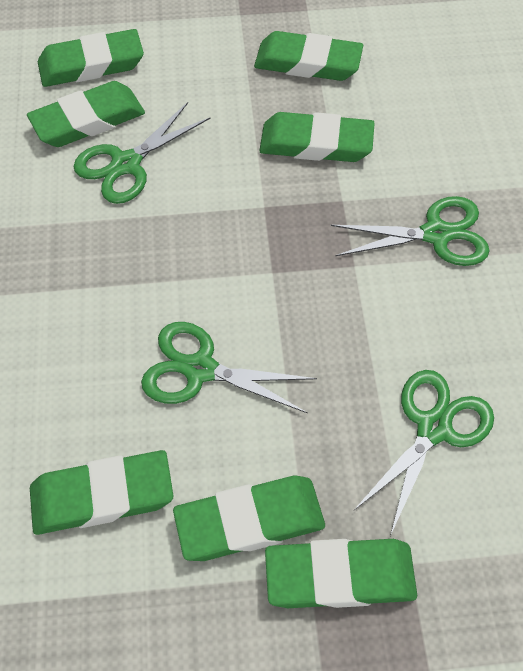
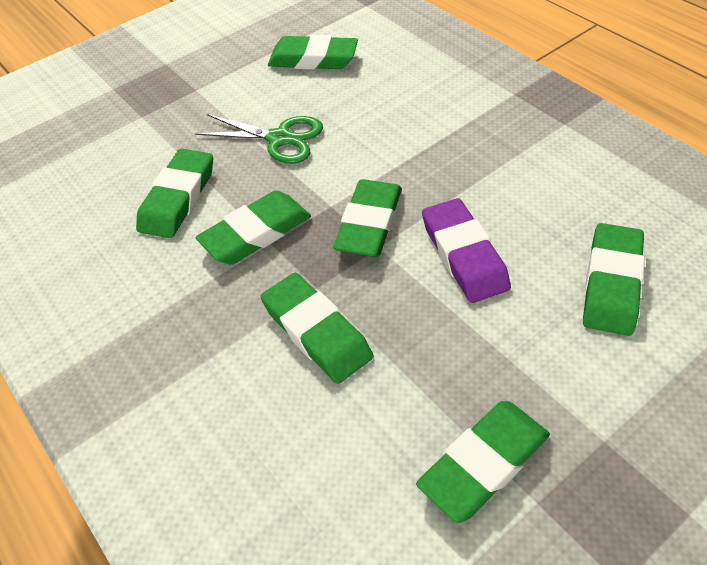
green scissors: 4 -> 1
purple eraser: 0 -> 1

